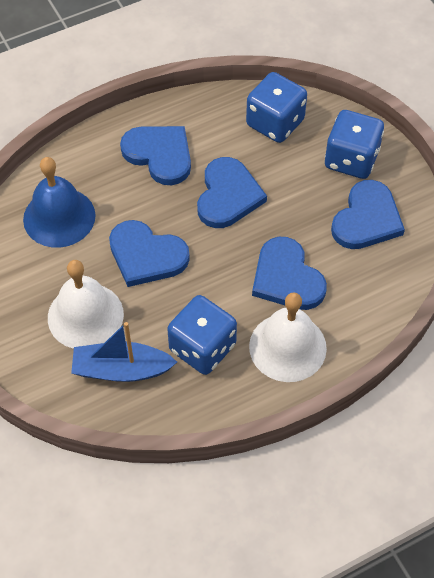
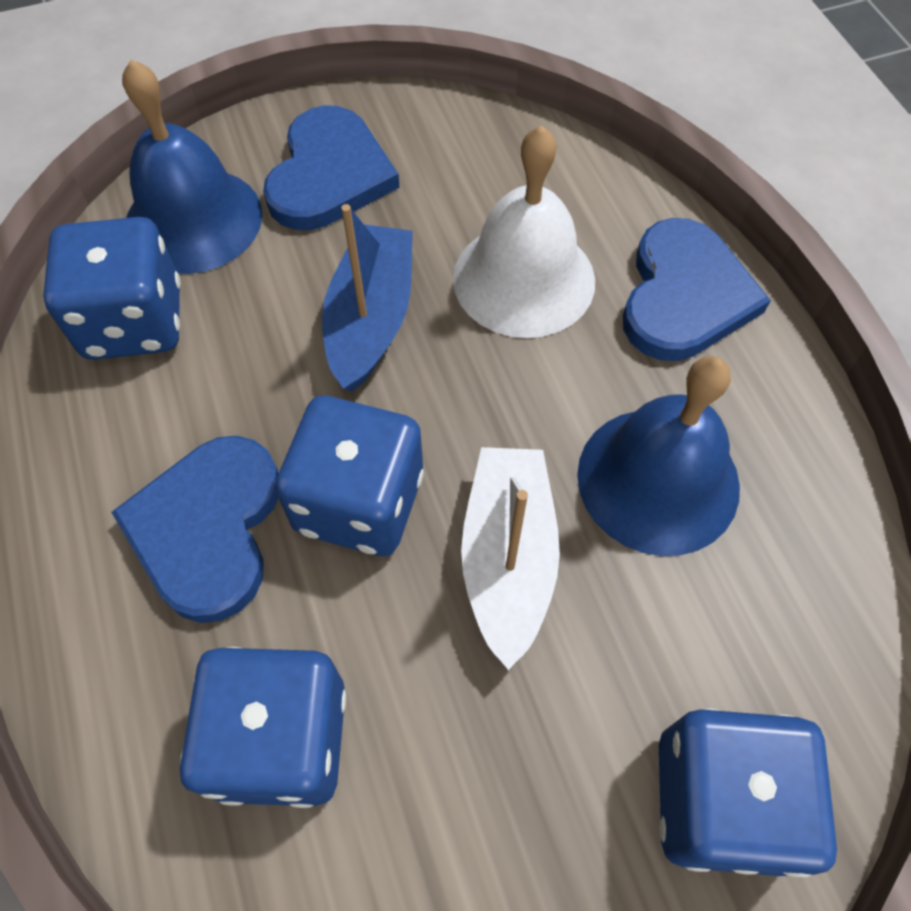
blue bell: 1 -> 2
blue dice: 3 -> 4
blue heart: 5 -> 3
white bell: 2 -> 1
white boat: 0 -> 1

